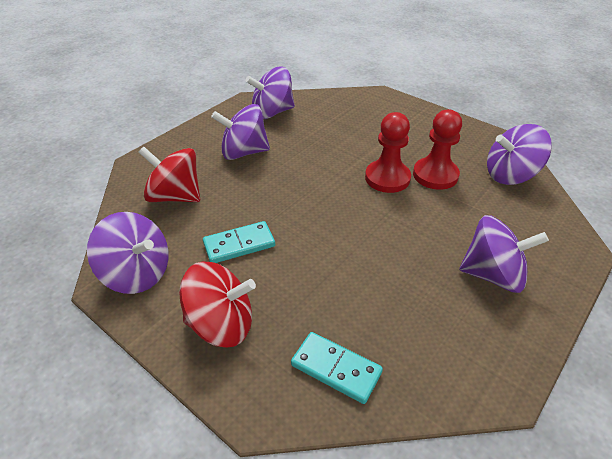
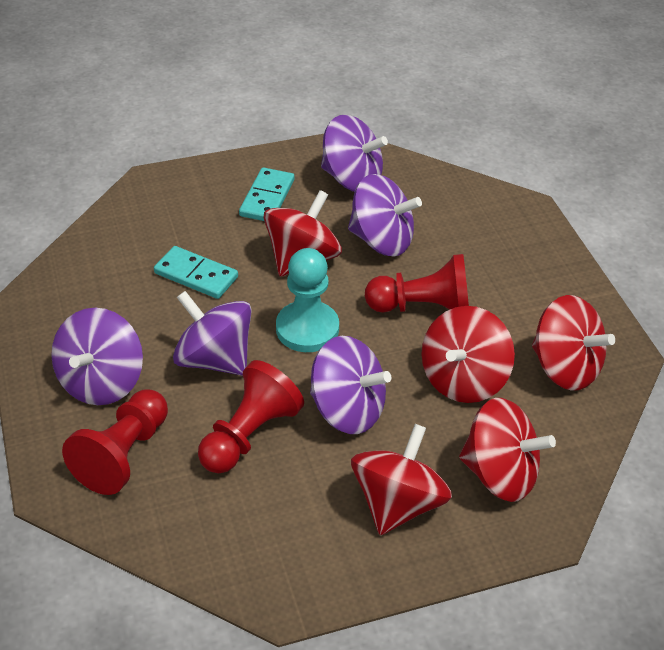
red pawn: 2 -> 3
red spinning top: 2 -> 5
turquoise pawn: 0 -> 1

